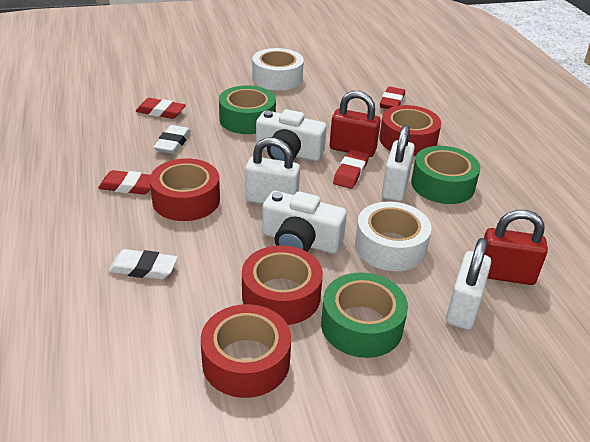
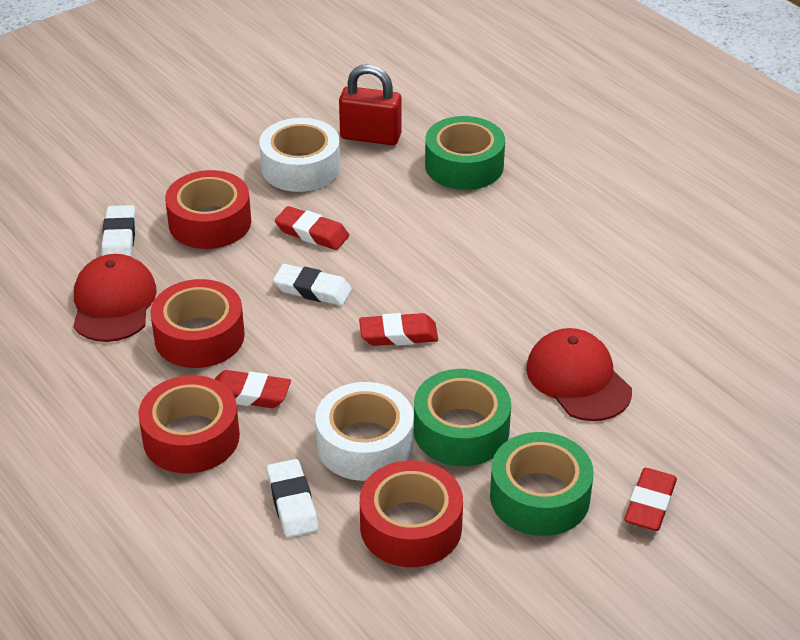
red cap: 0 -> 2
red padlock: 2 -> 1
white camera: 2 -> 0
white eraser: 2 -> 3
white padlock: 3 -> 0

